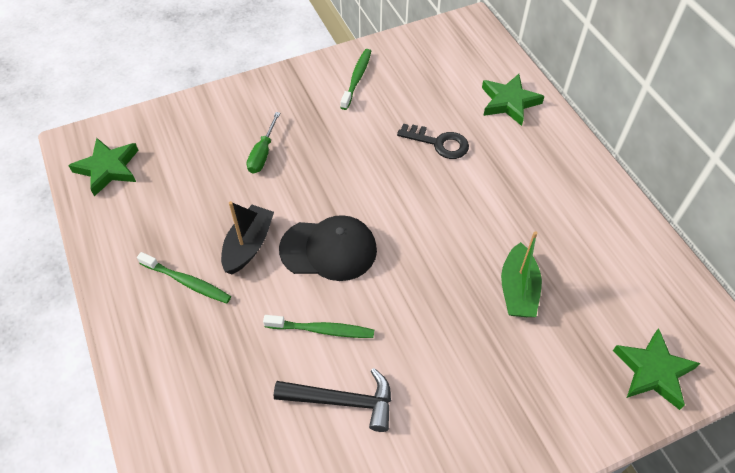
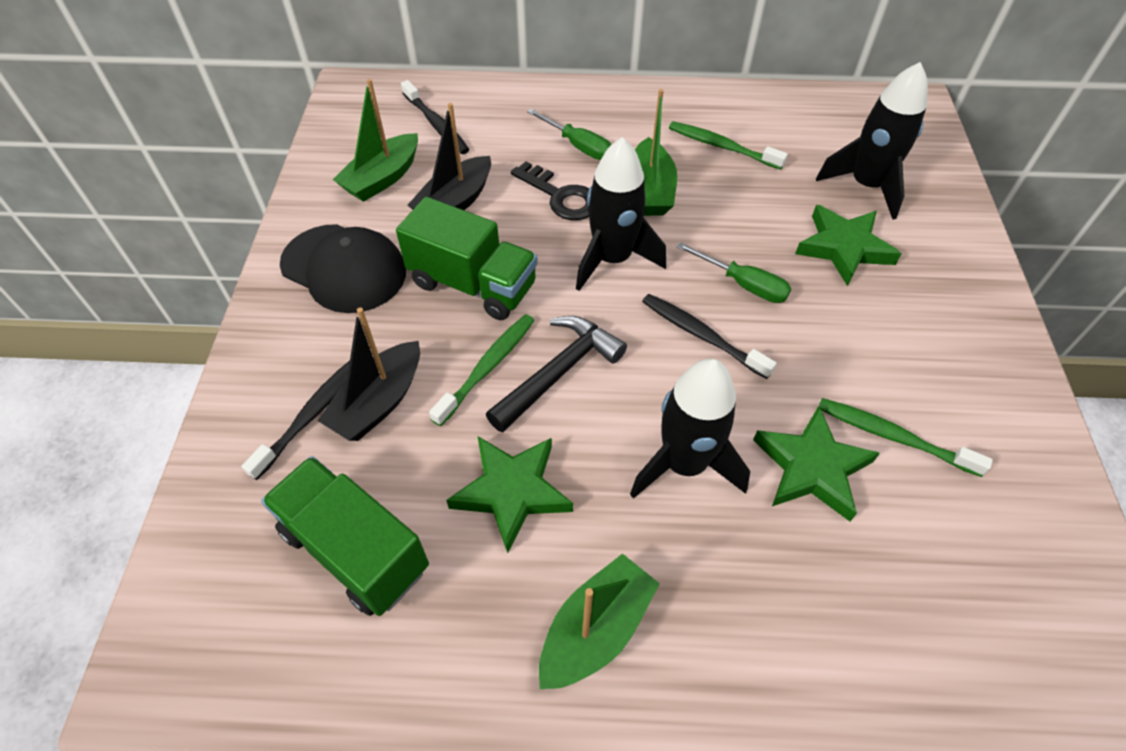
black boat: 1 -> 2
black rocket: 0 -> 3
black toothbrush: 0 -> 3
green boat: 1 -> 3
green screwdriver: 1 -> 2
green truck: 0 -> 2

